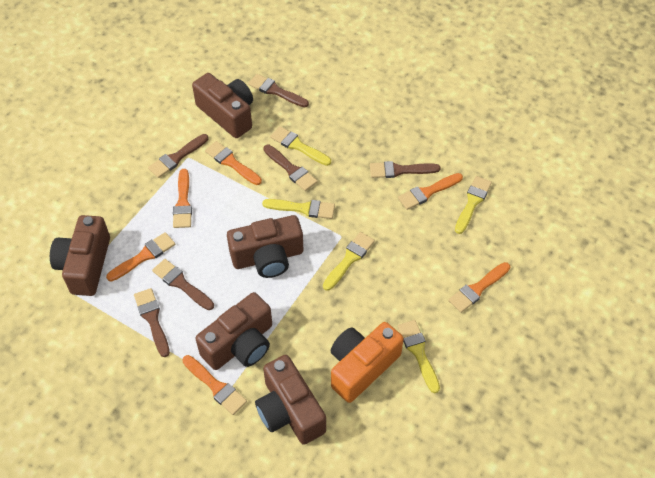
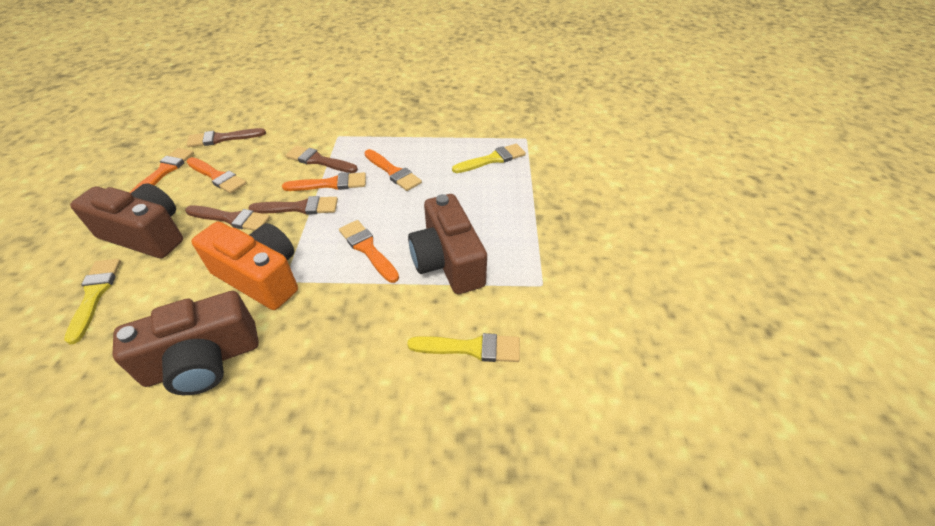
brown brush: 6 -> 4
brown camera: 5 -> 3
orange brush: 6 -> 5
yellow brush: 5 -> 3

